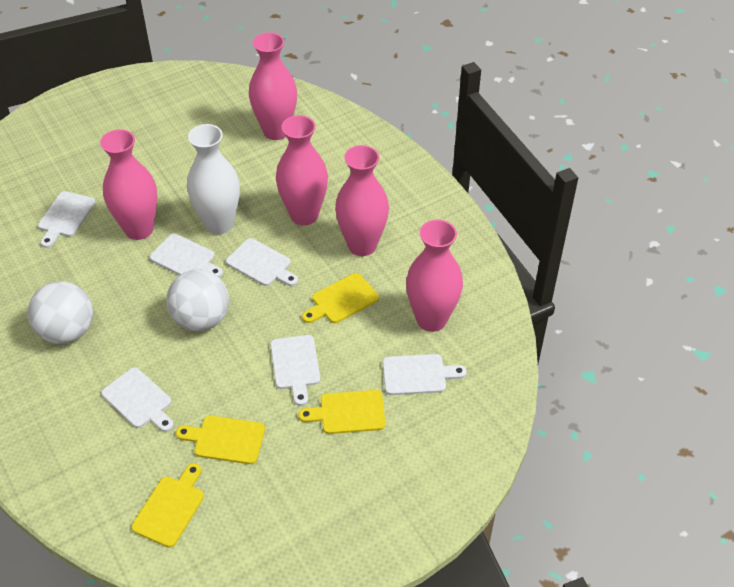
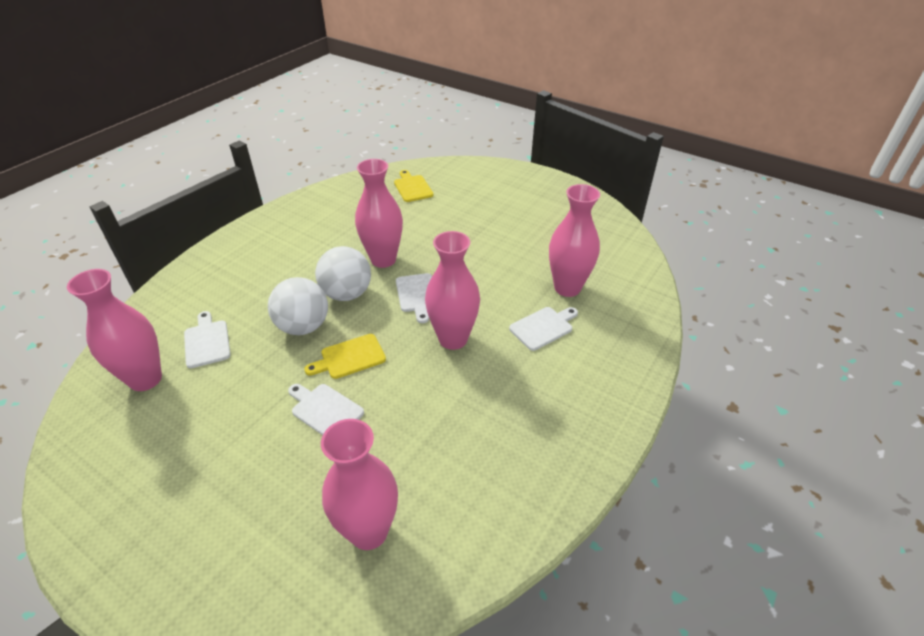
white cutting board: 6 -> 4
white vase: 1 -> 0
yellow cutting board: 4 -> 2

